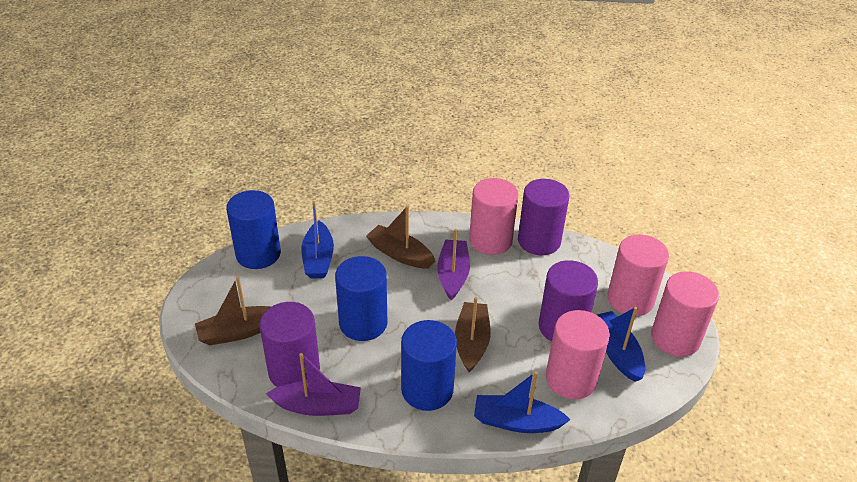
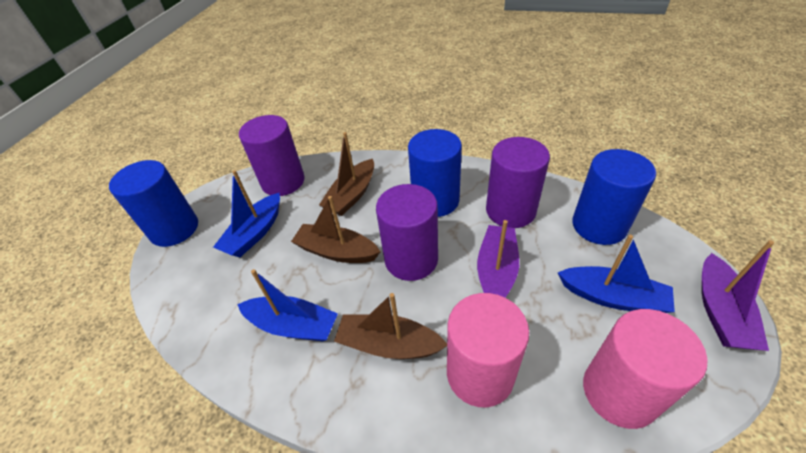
pink cylinder: 4 -> 2

